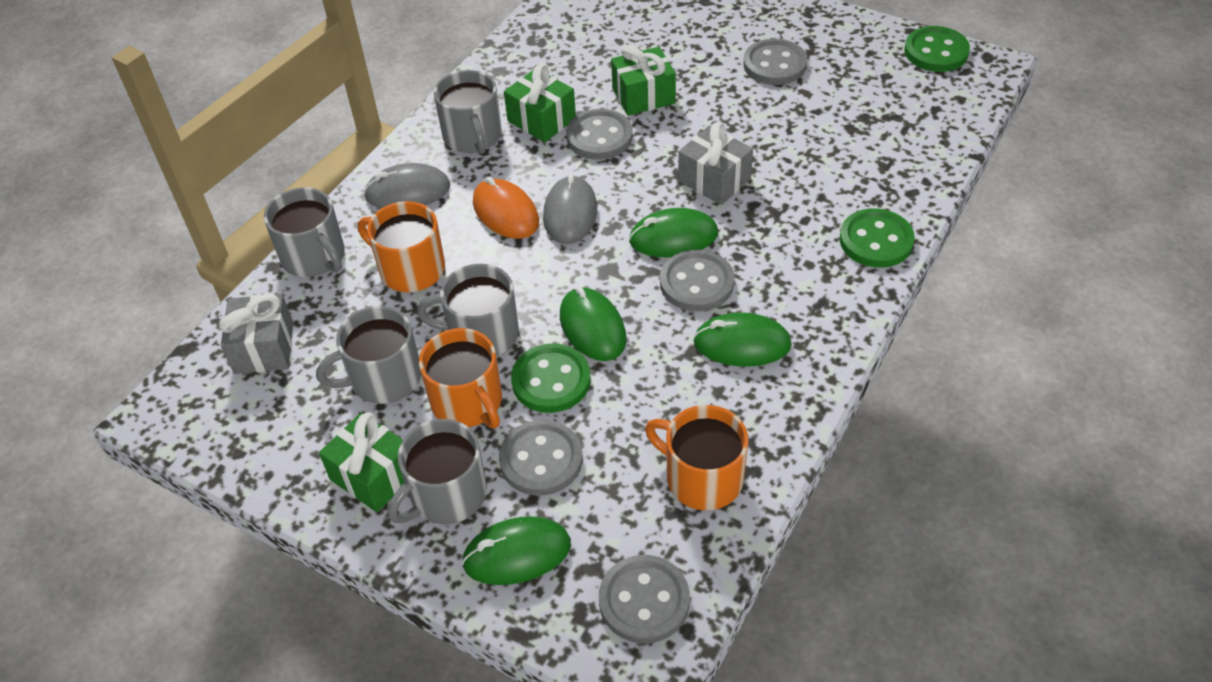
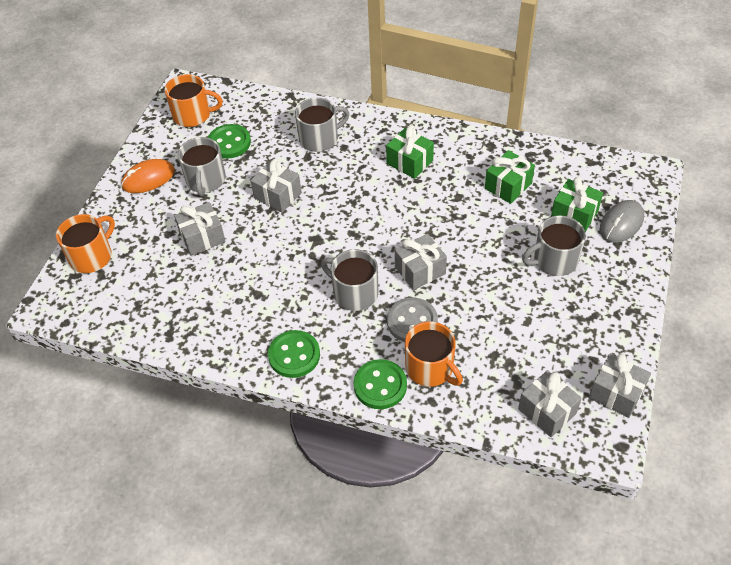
green mouse: 4 -> 0
grey button: 5 -> 1
grey gift: 2 -> 5
grey mouse: 2 -> 1
grey mug: 5 -> 4

